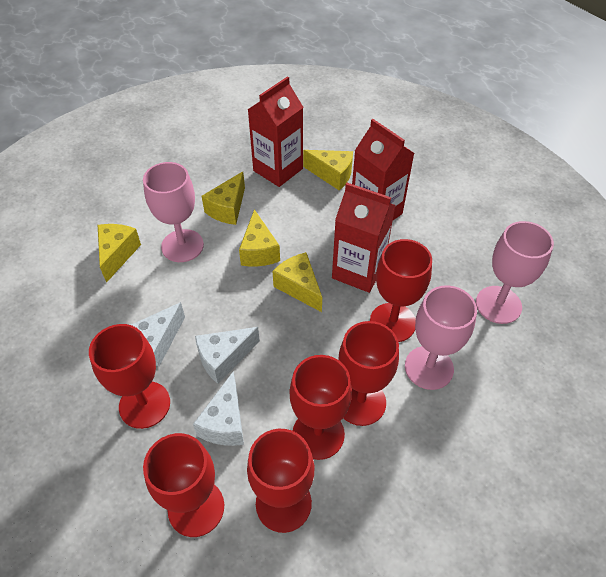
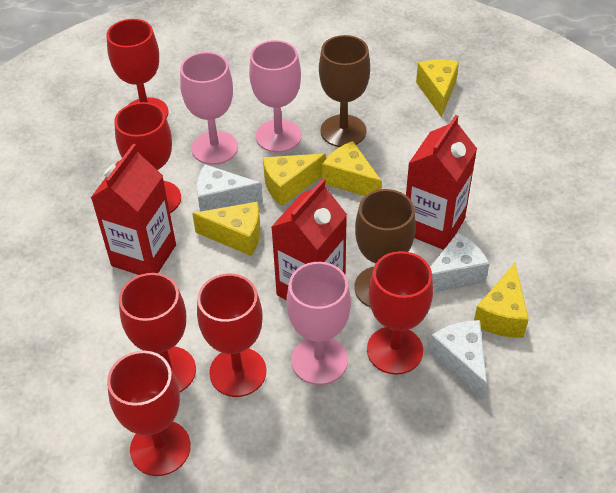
brown goblet: 0 -> 2

